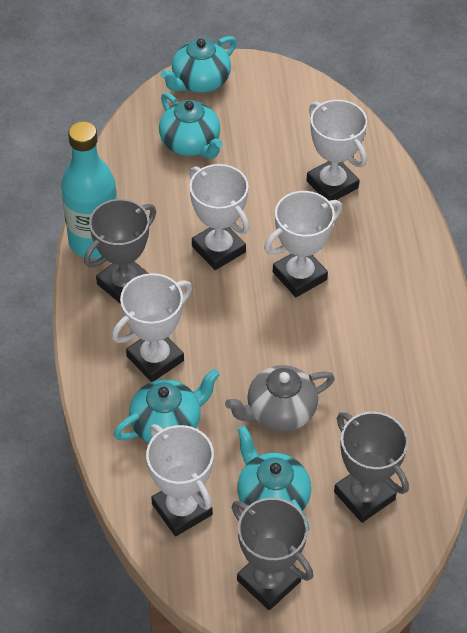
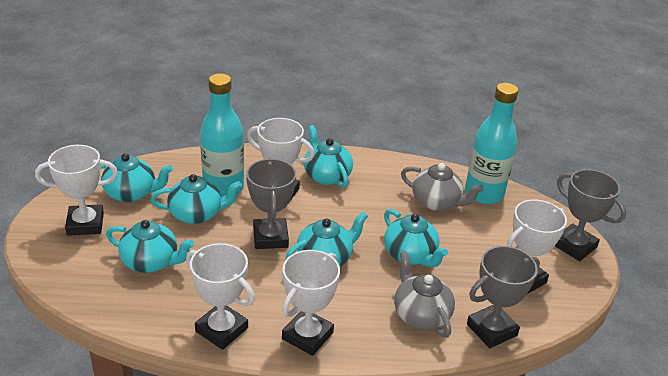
grey teapot: 1 -> 2
turquoise bottle: 1 -> 2
turquoise teapot: 4 -> 6

